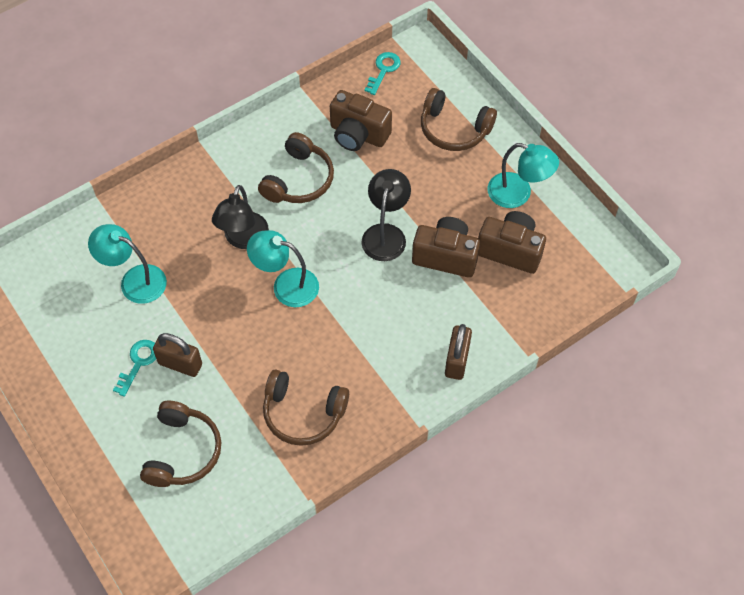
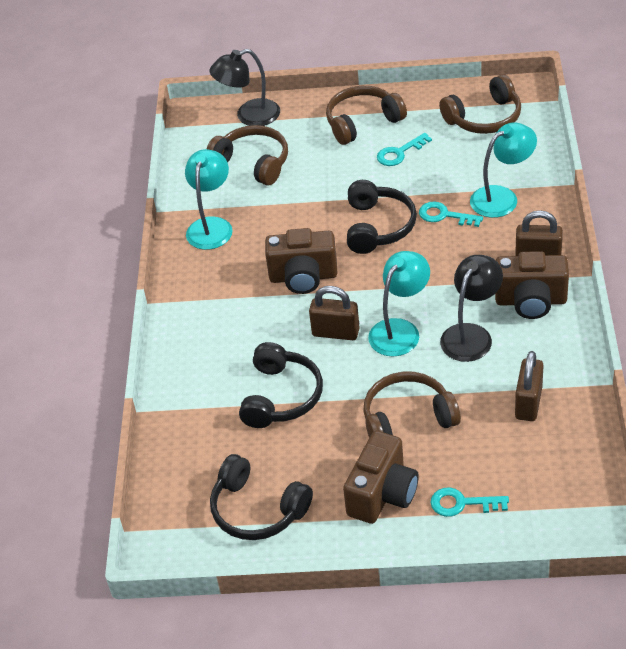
black headphones: 0 -> 3
brown padlock: 2 -> 3
turquoise key: 2 -> 3

